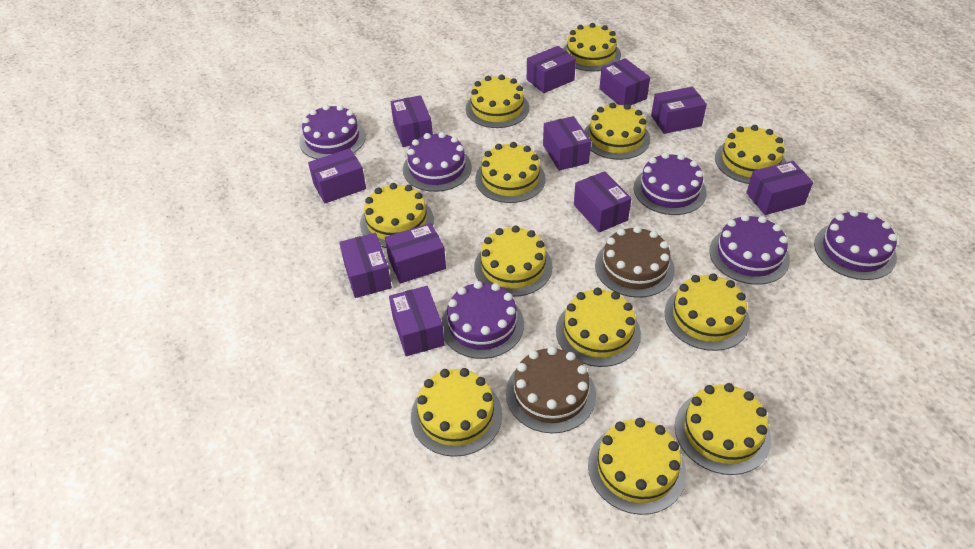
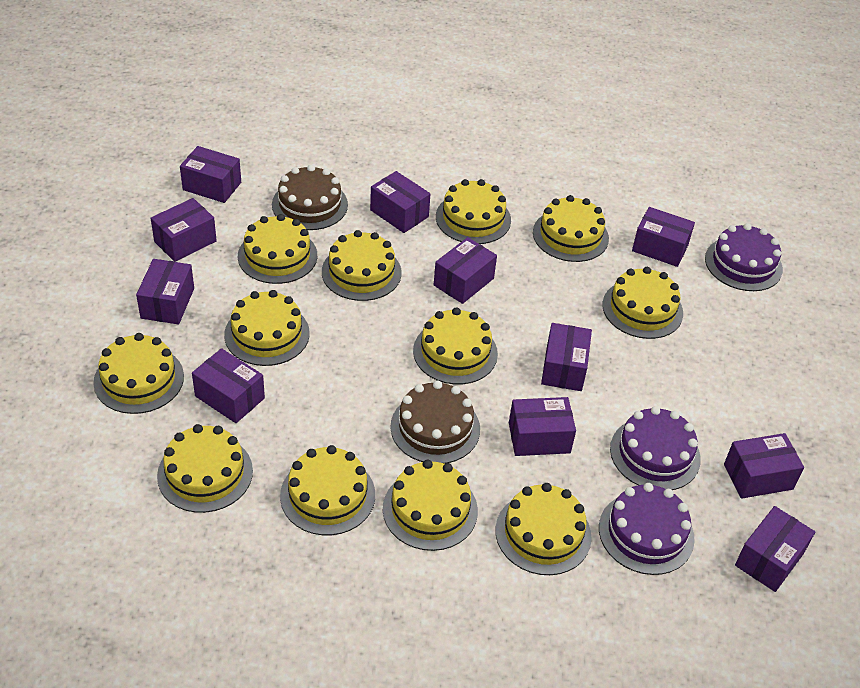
purple cake: 6 -> 3

